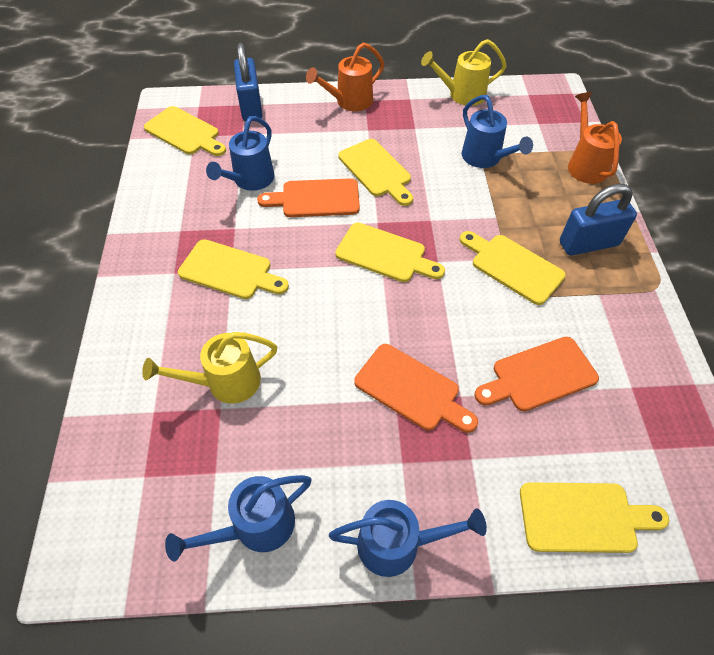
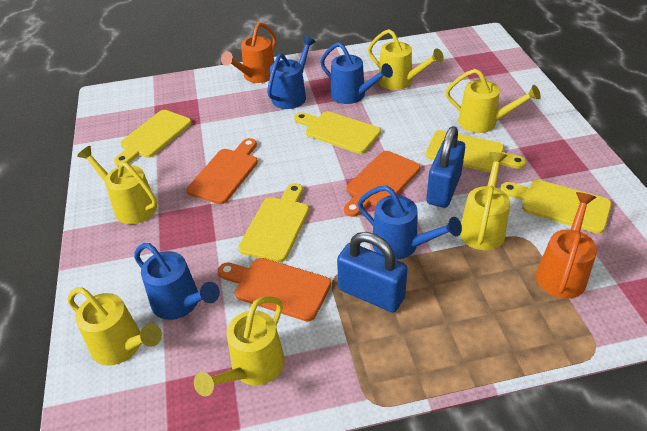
yellow cutting board: 6 -> 5
yellow watering can: 2 -> 6

